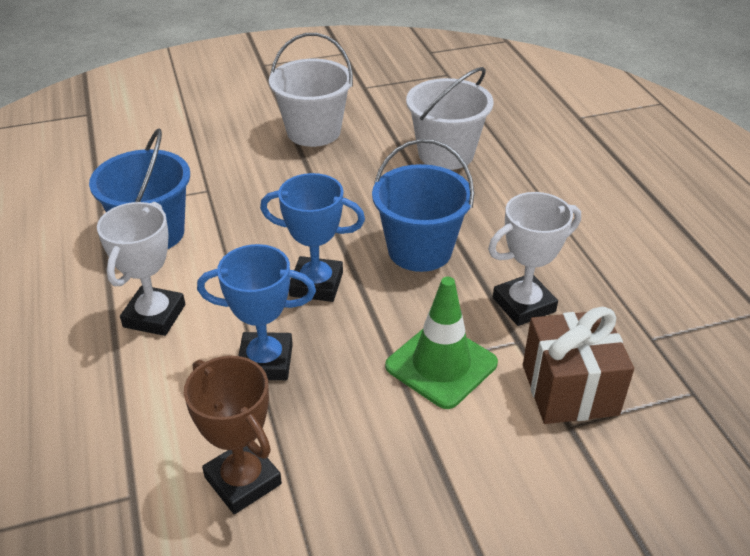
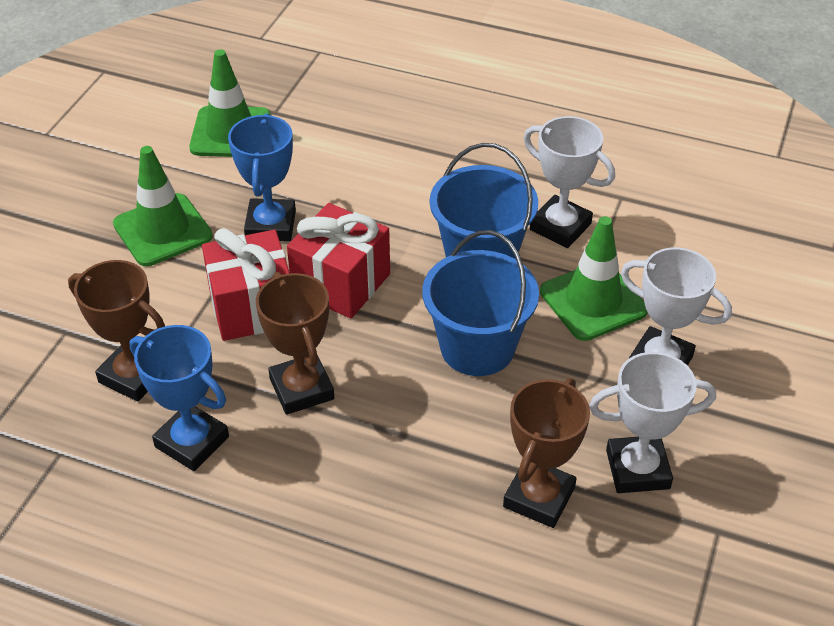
brown gift: 1 -> 0
brown trophy: 1 -> 3
green traffic cone: 1 -> 3
red gift: 0 -> 2
white bucket: 2 -> 0
white trophy: 2 -> 3

